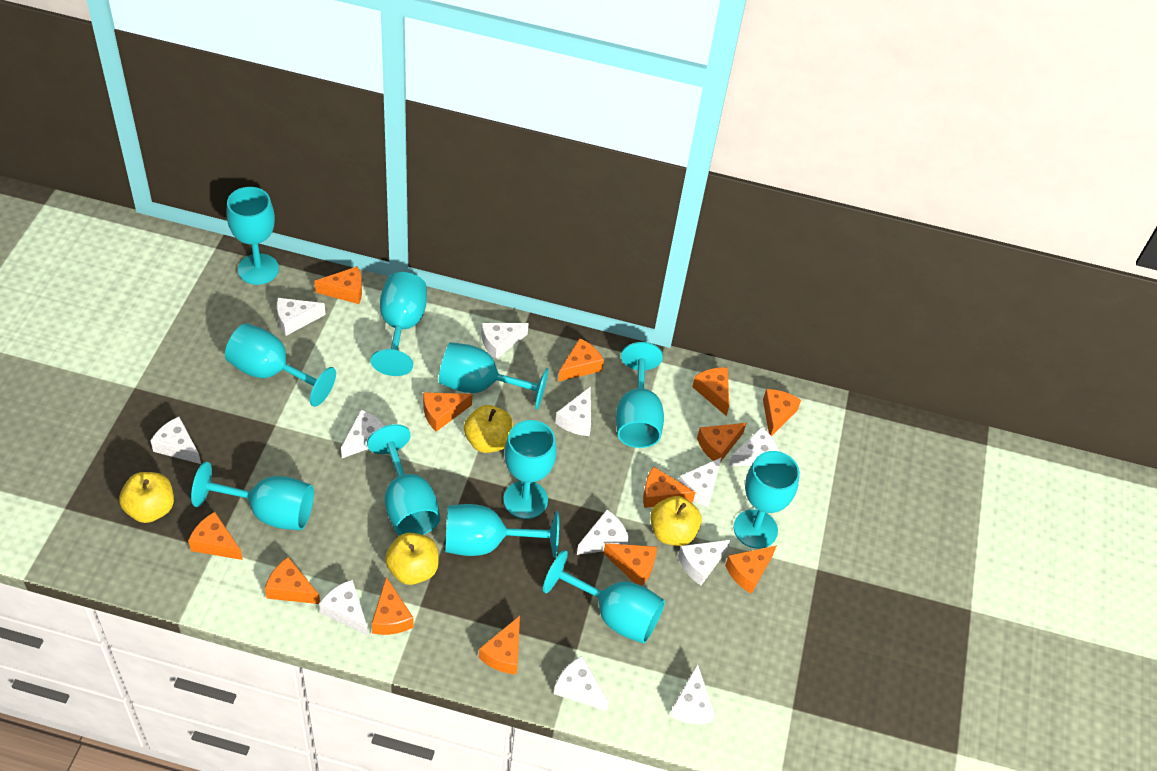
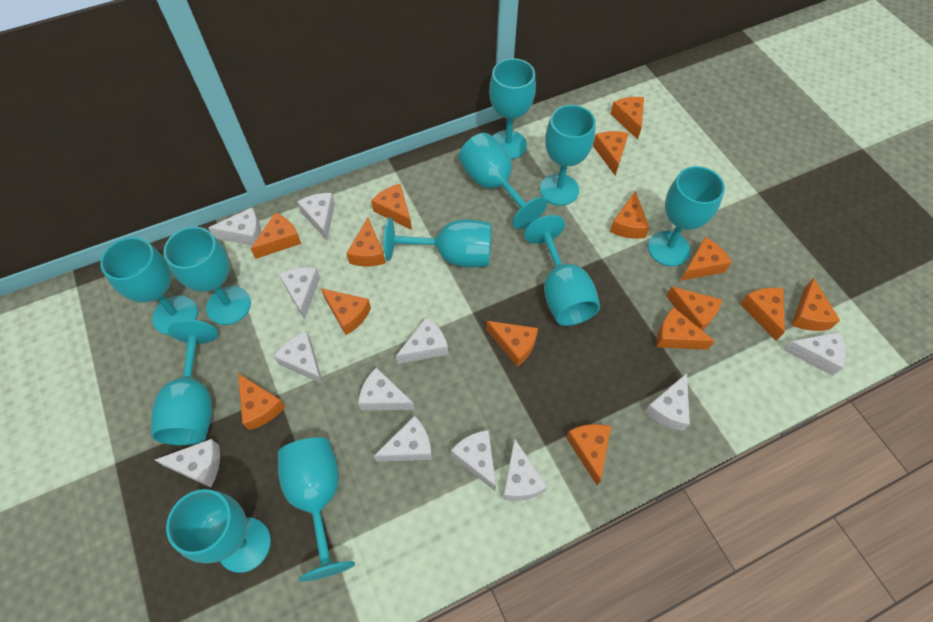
orange cheese: 13 -> 15
yellow apple: 4 -> 0

